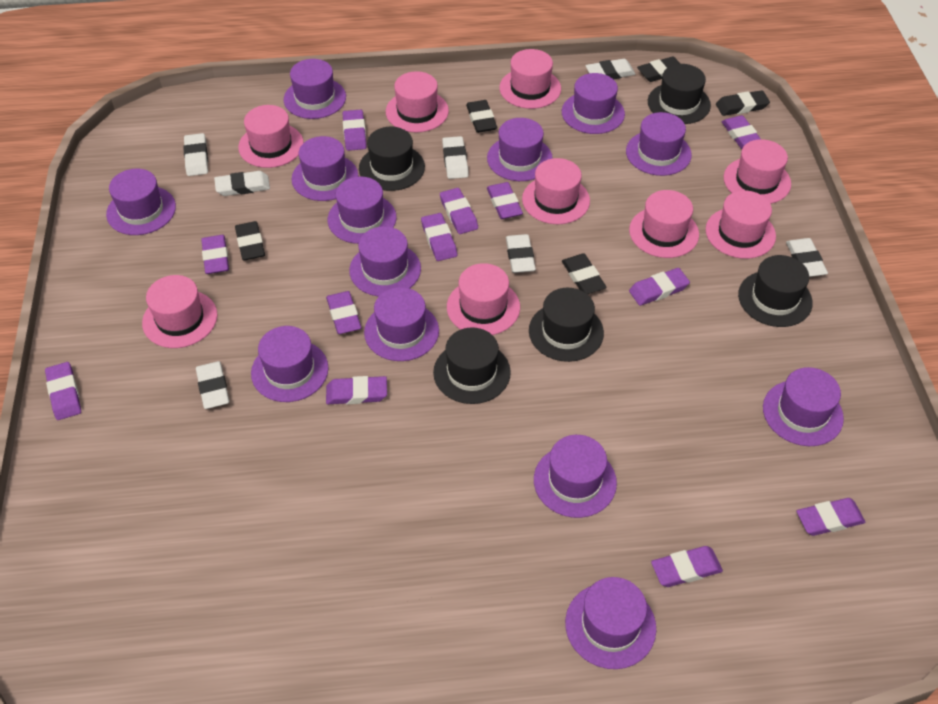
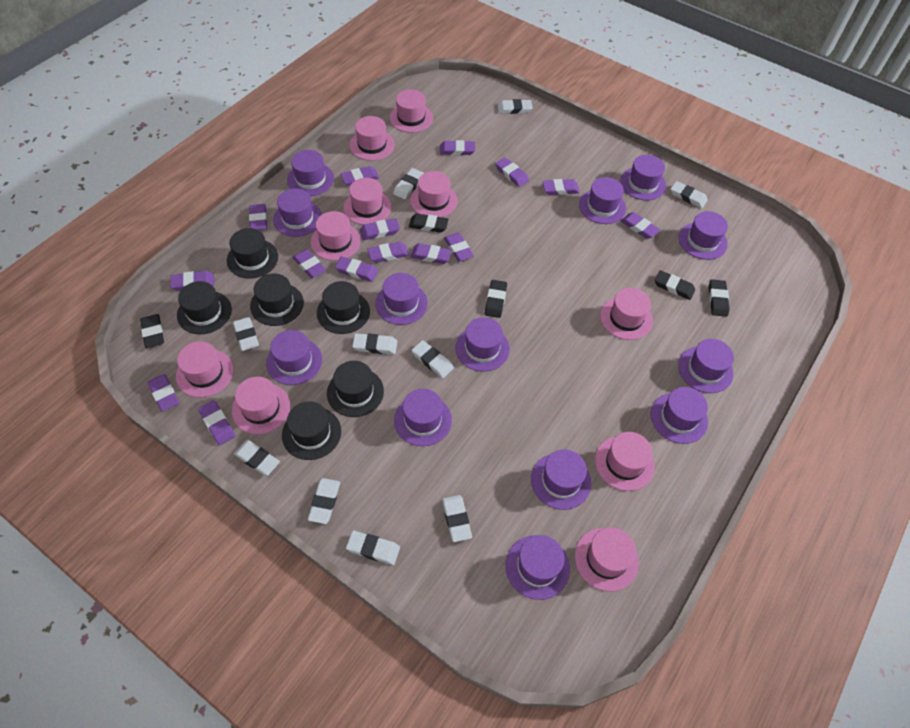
black hat: 5 -> 6
pink hat: 9 -> 10
purple eraser: 12 -> 15
white eraser: 7 -> 10

